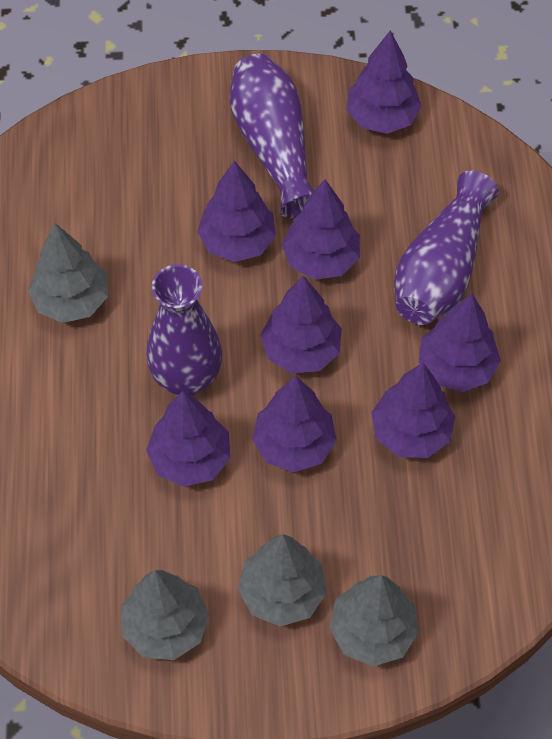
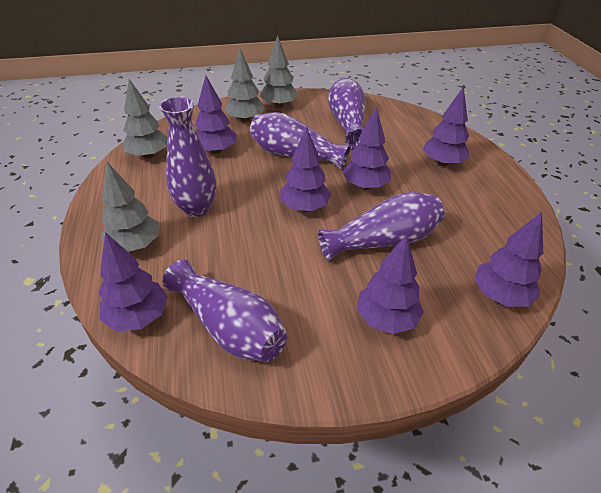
purple tree: 8 -> 7
purple vase: 3 -> 5

